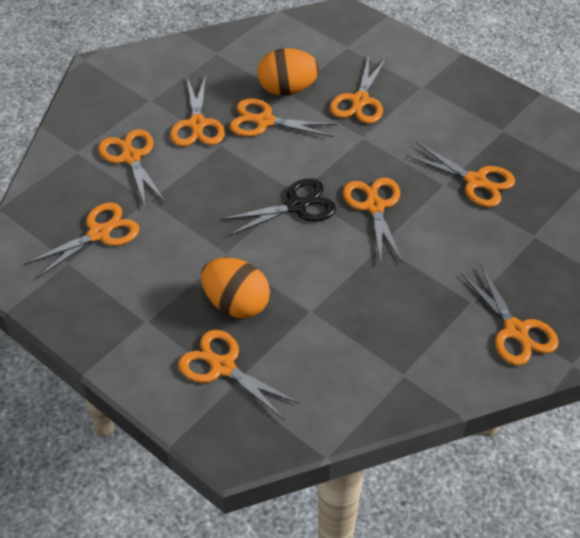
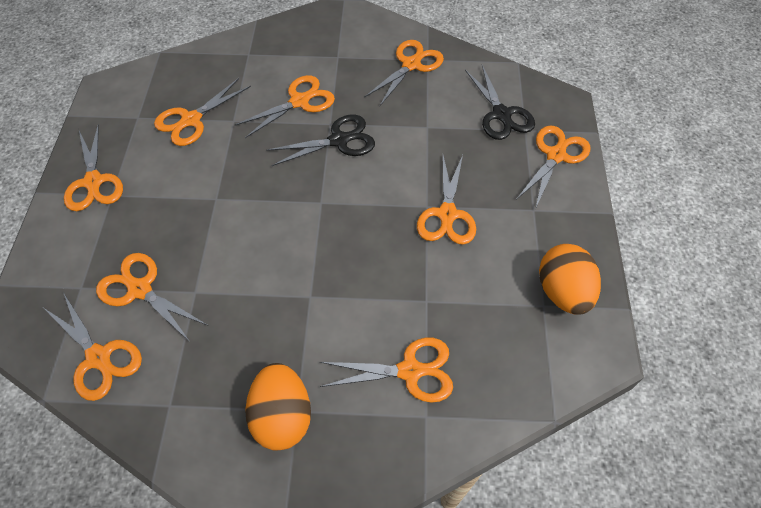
black scissors: 1 -> 2

